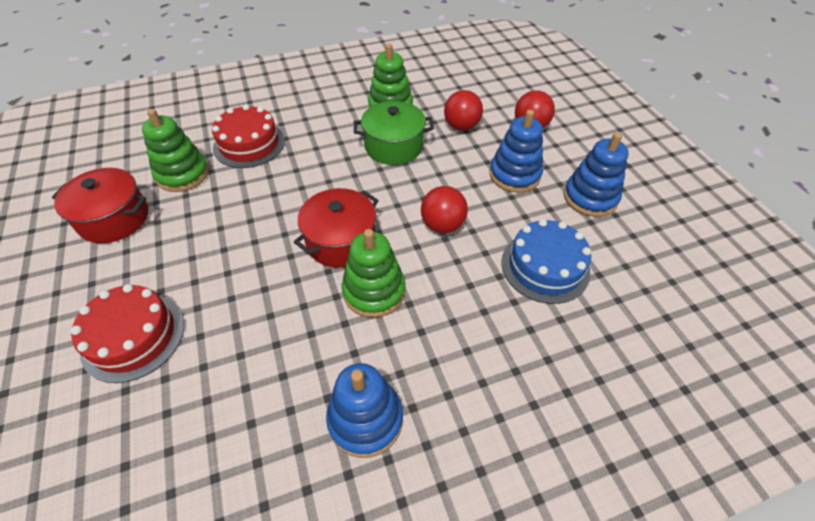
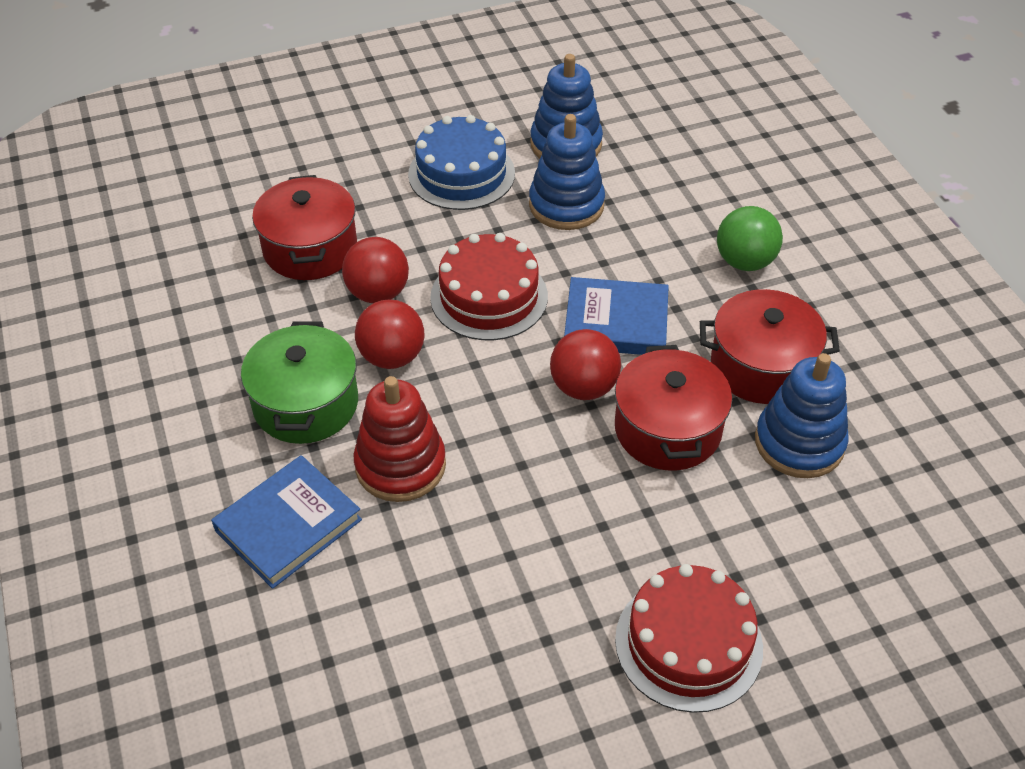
blue book: 0 -> 2
green ball: 0 -> 1
green stacking toy: 3 -> 0
red pot: 2 -> 3
red stacking toy: 0 -> 1

